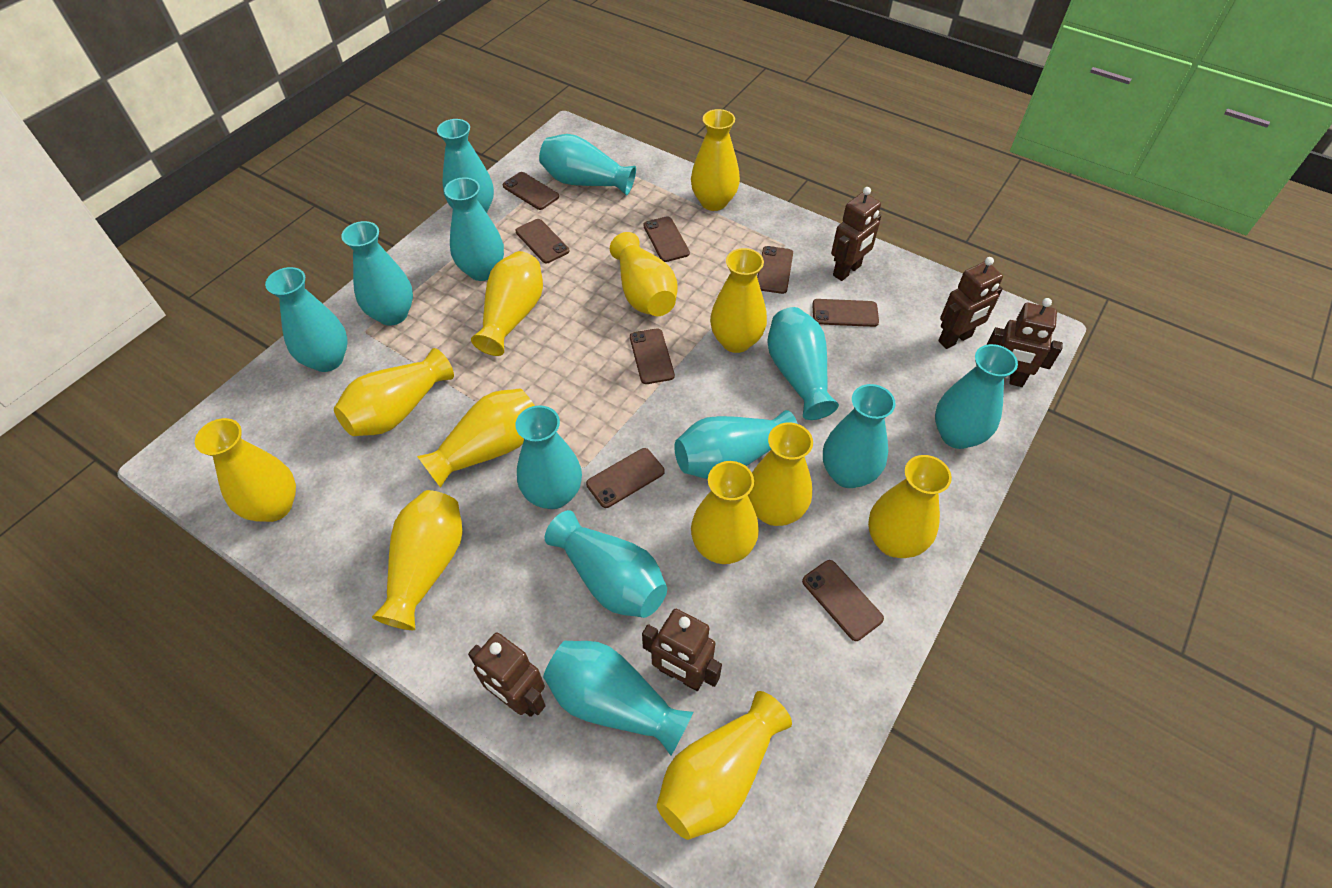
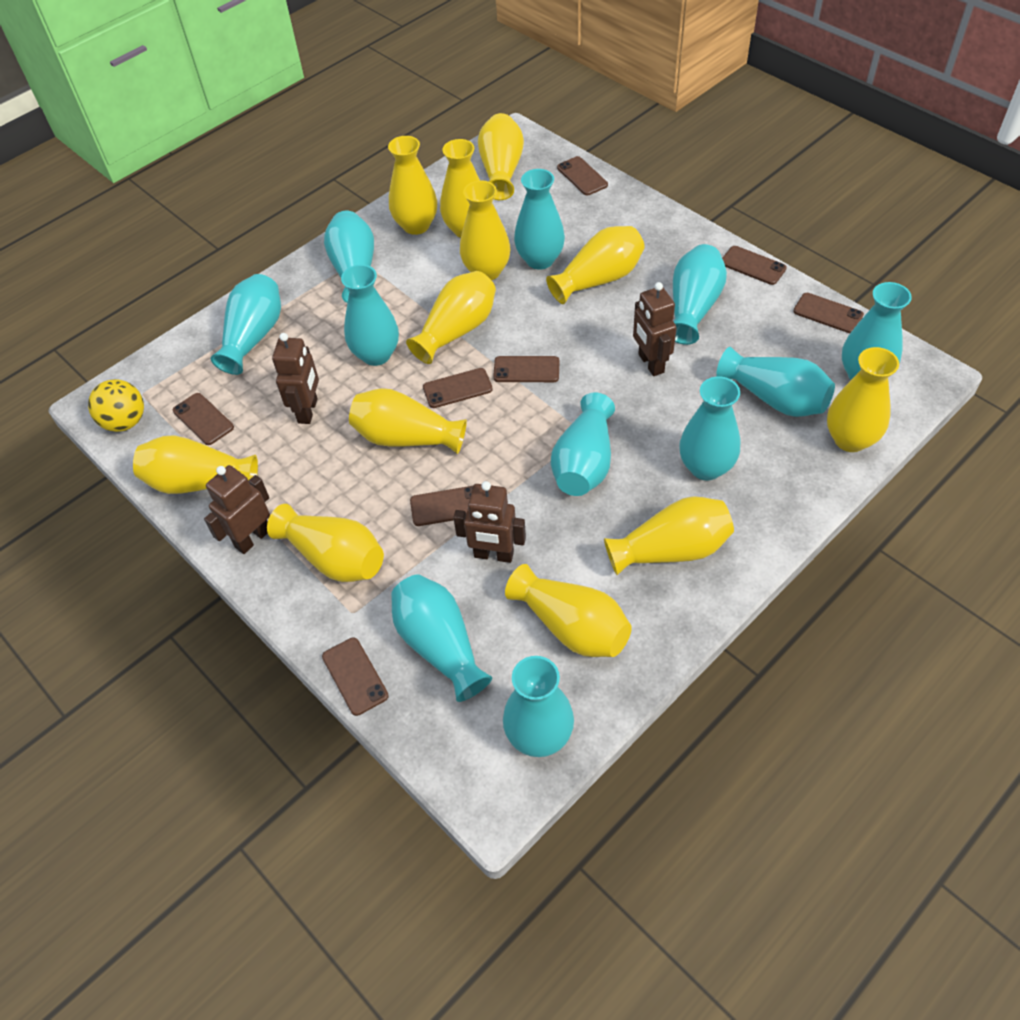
brown robot: 5 -> 4
turquoise vase: 12 -> 11
yellow ball: 0 -> 1

